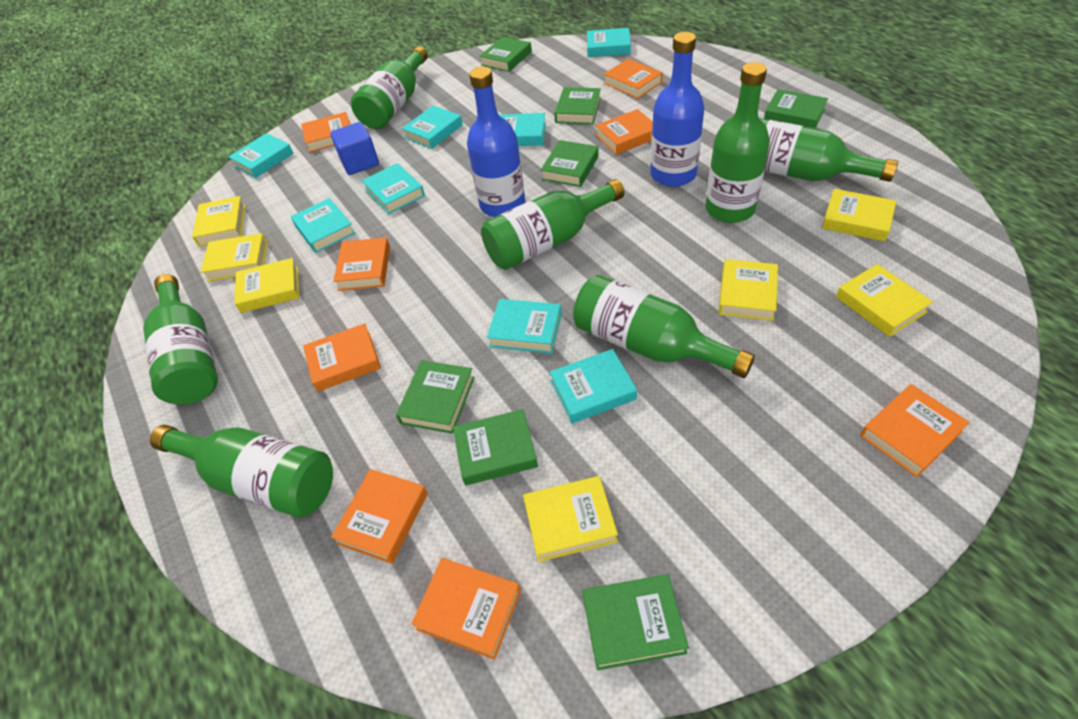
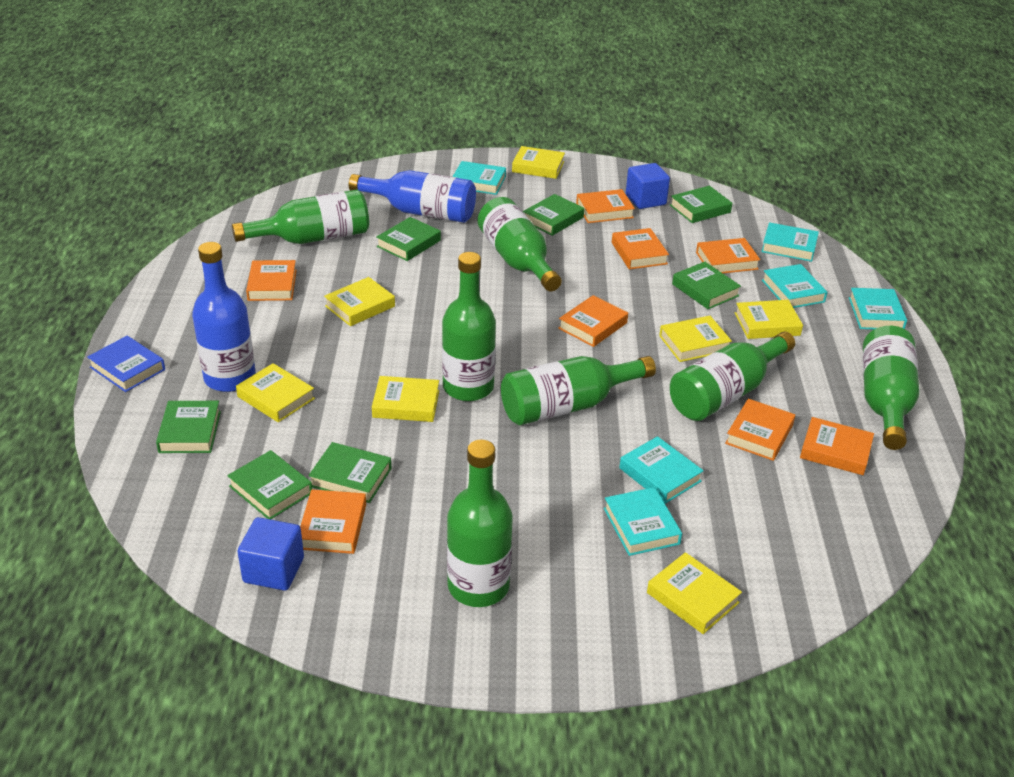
blue book: 0 -> 1
blue cube: 1 -> 2
turquoise book: 8 -> 6

